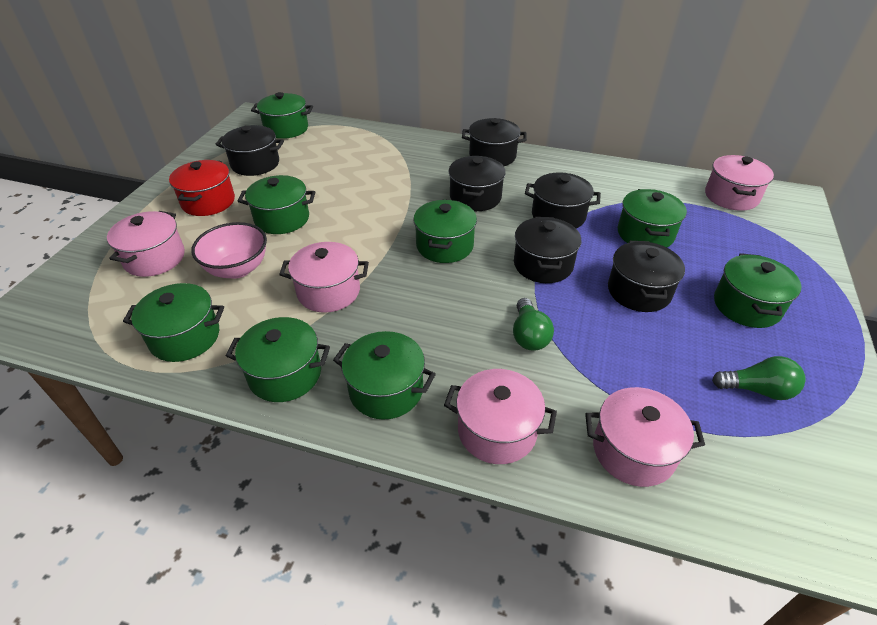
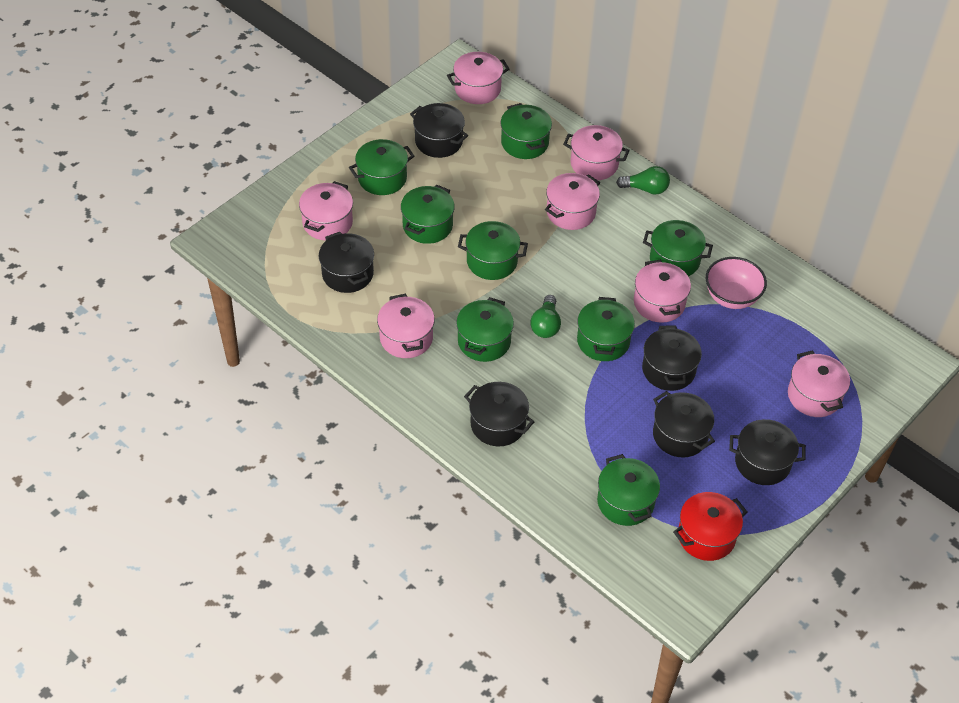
pink pot: 5 -> 7

